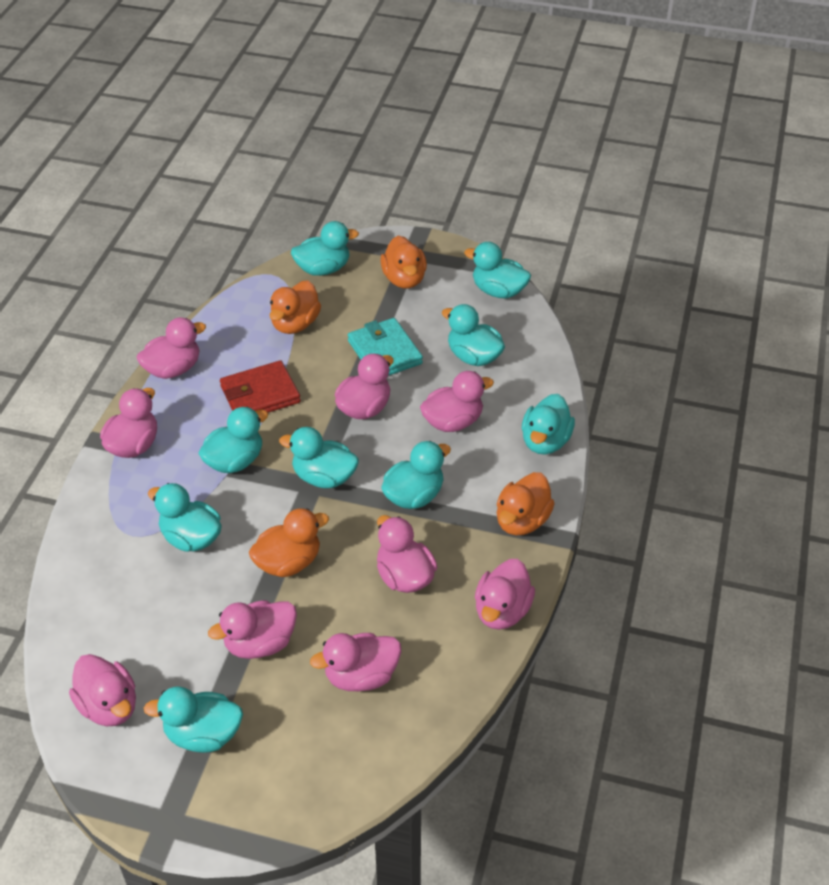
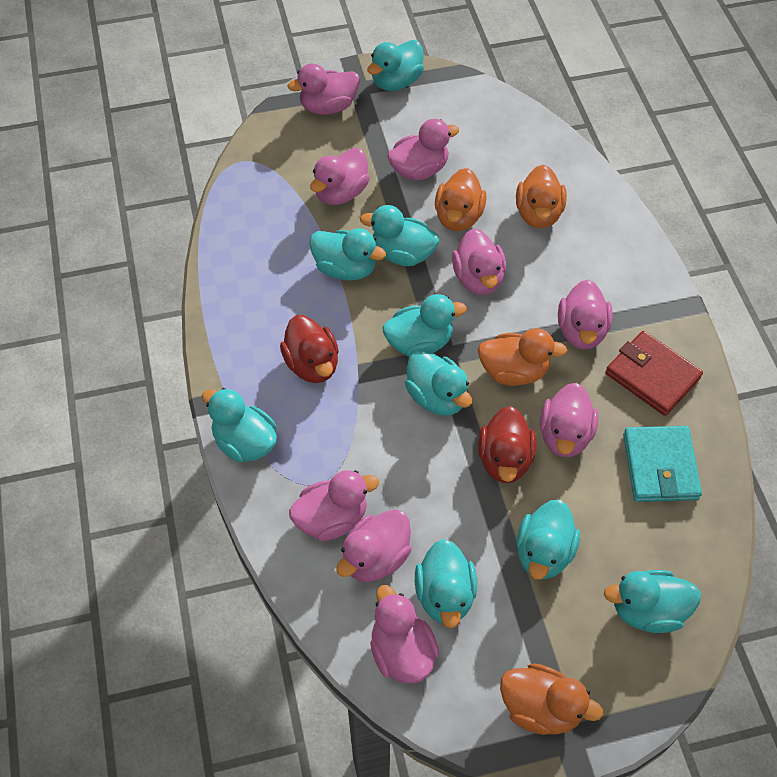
red duck: 0 -> 2

